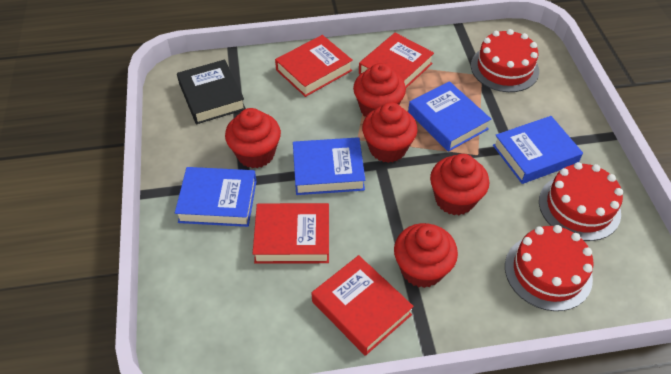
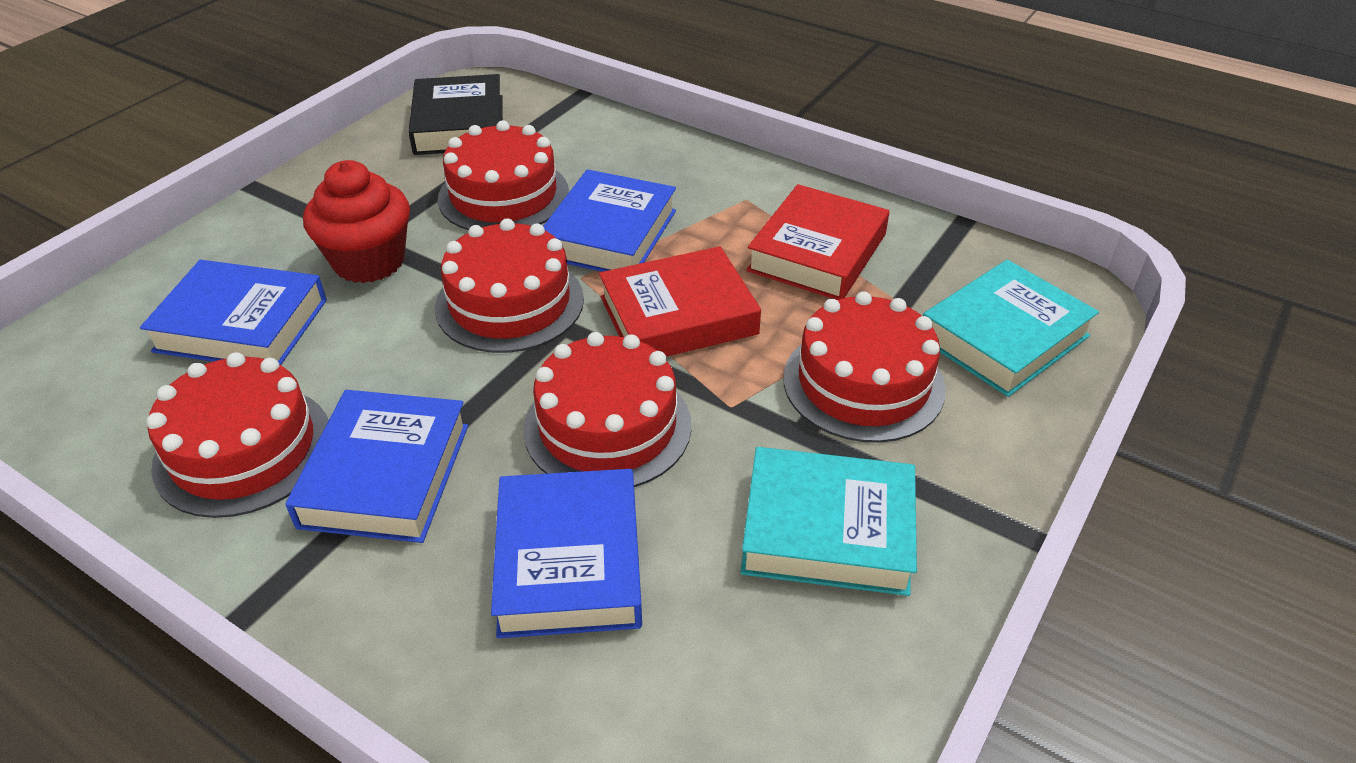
red book: 4 -> 2
red cake: 3 -> 5
red cupcake: 5 -> 1
turquoise book: 0 -> 2

